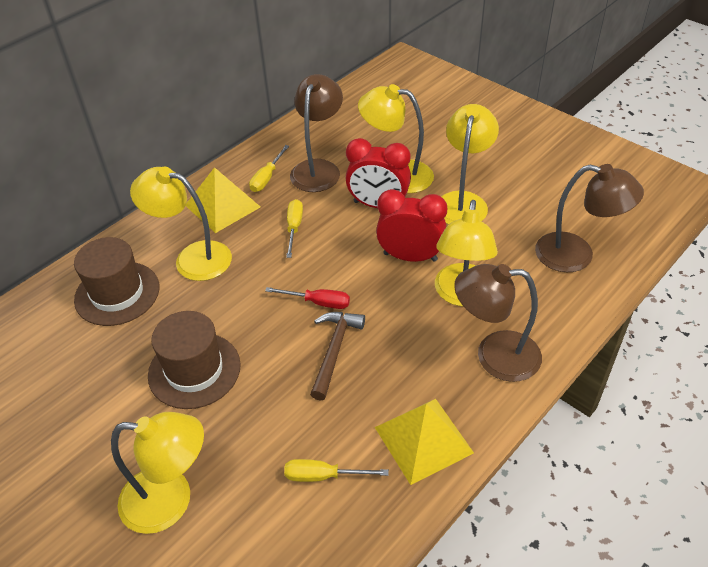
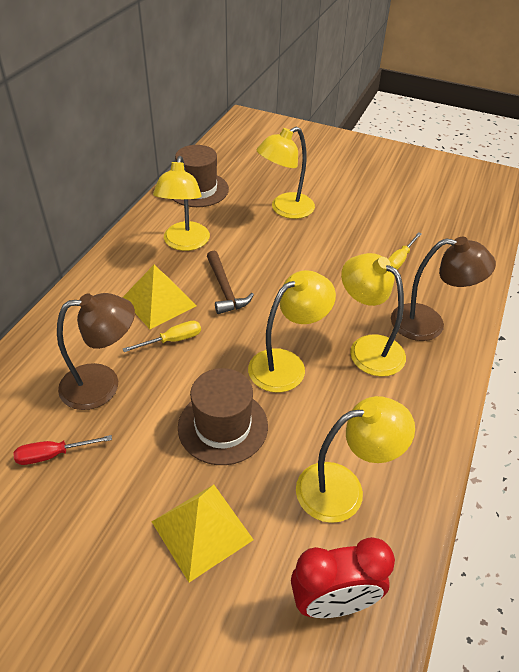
brown lamp: 3 -> 2
red clock: 2 -> 1
yellow screwdriver: 3 -> 2

